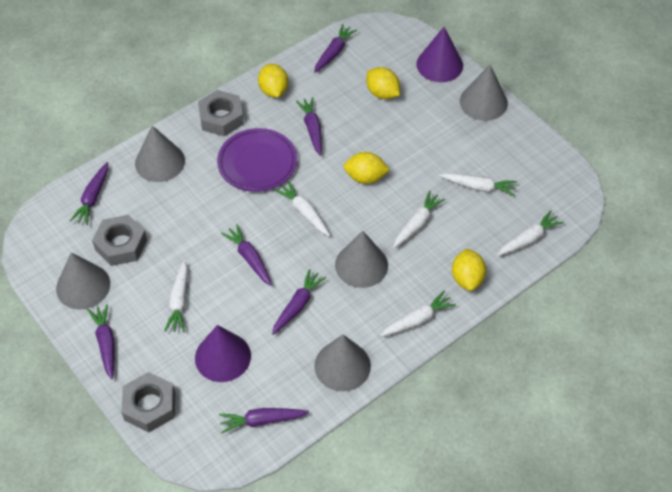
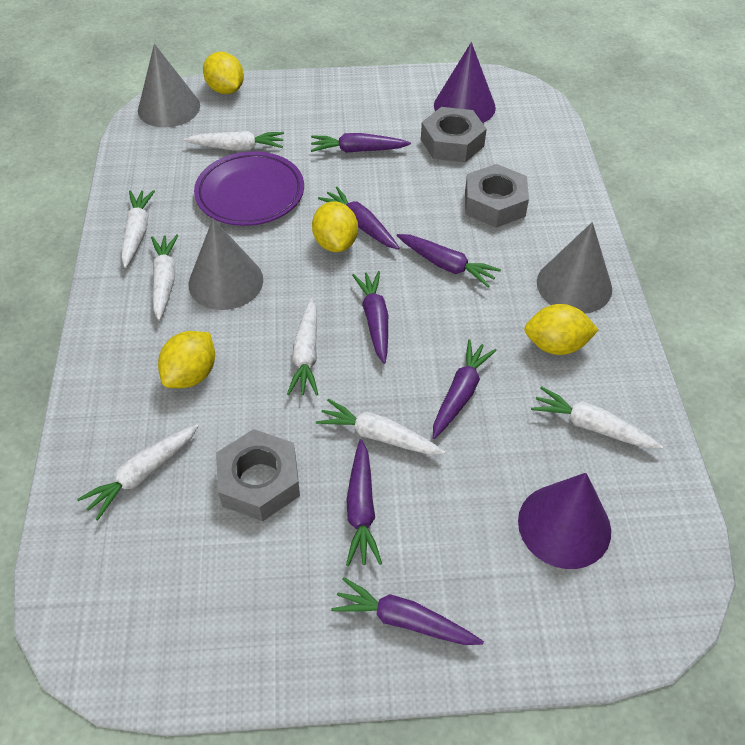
grey cone: 5 -> 3
white carrot: 6 -> 7

